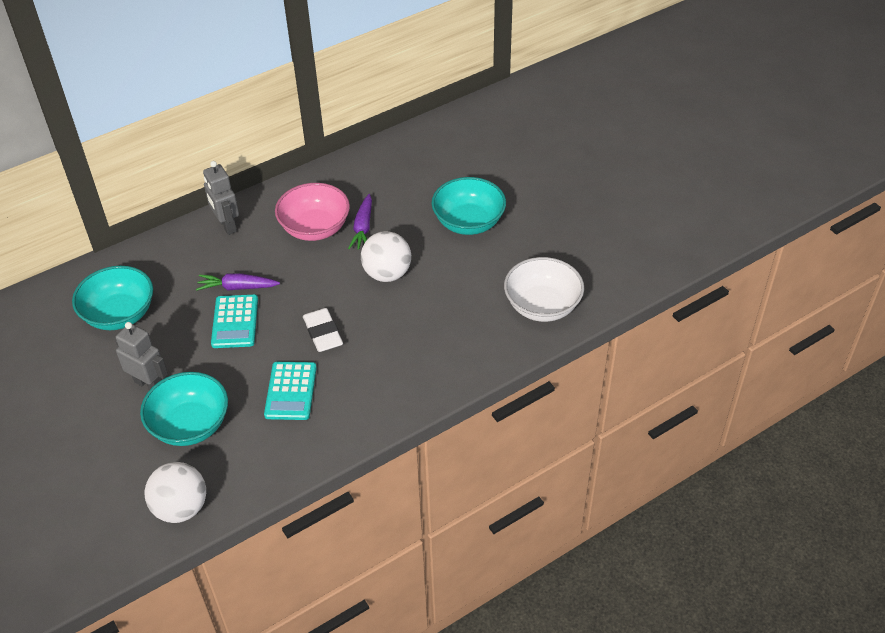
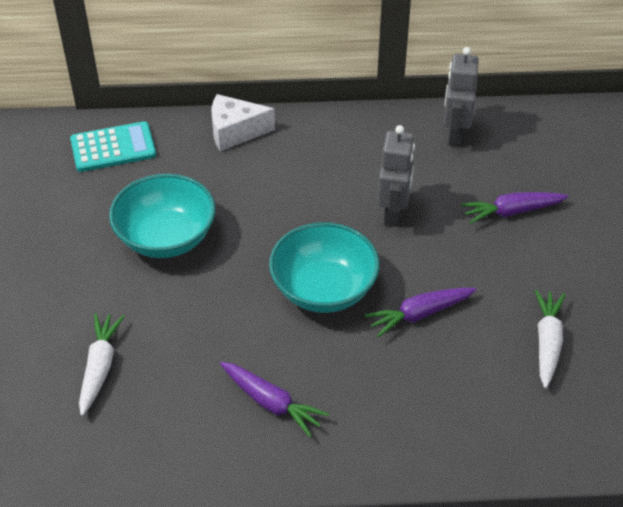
pink bowl: 1 -> 0
purple carrot: 2 -> 3
turquoise bowl: 3 -> 2
turquoise calculator: 2 -> 1
white ball: 2 -> 0
white bowl: 1 -> 0
white carrot: 0 -> 2
white cheese: 0 -> 1
white eraser: 1 -> 0

